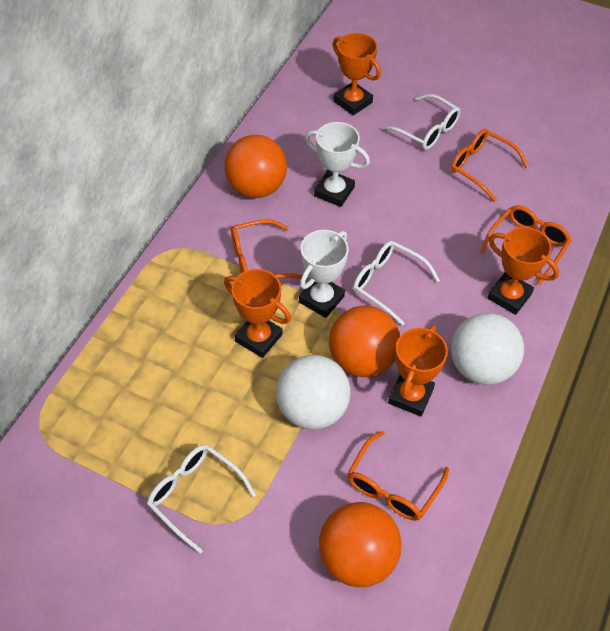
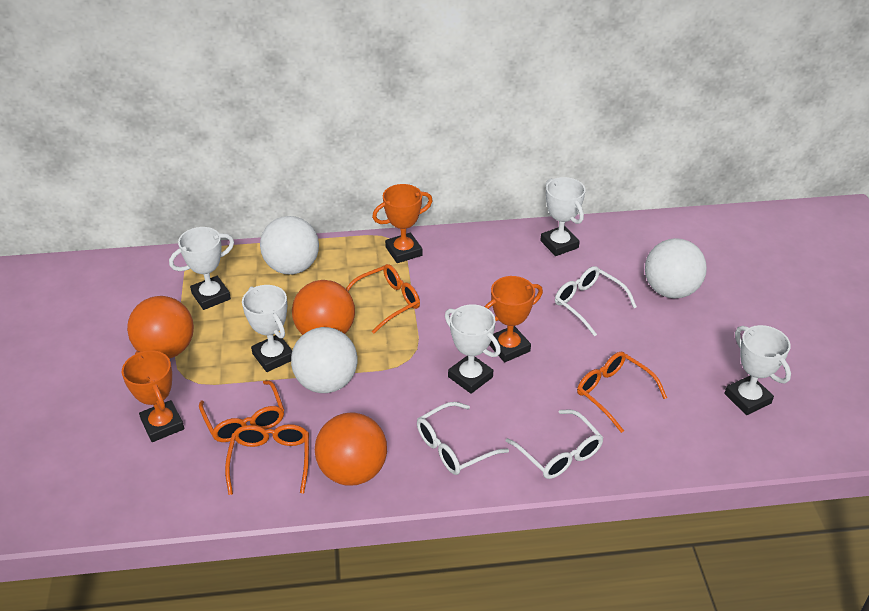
orange trophy: 4 -> 3
white ball: 2 -> 3
white trophy: 2 -> 5

